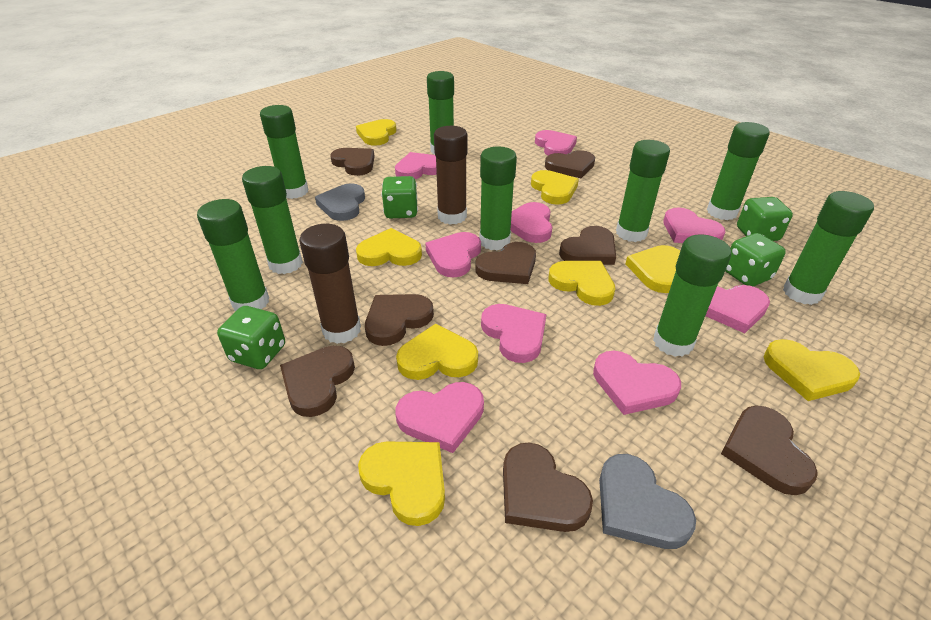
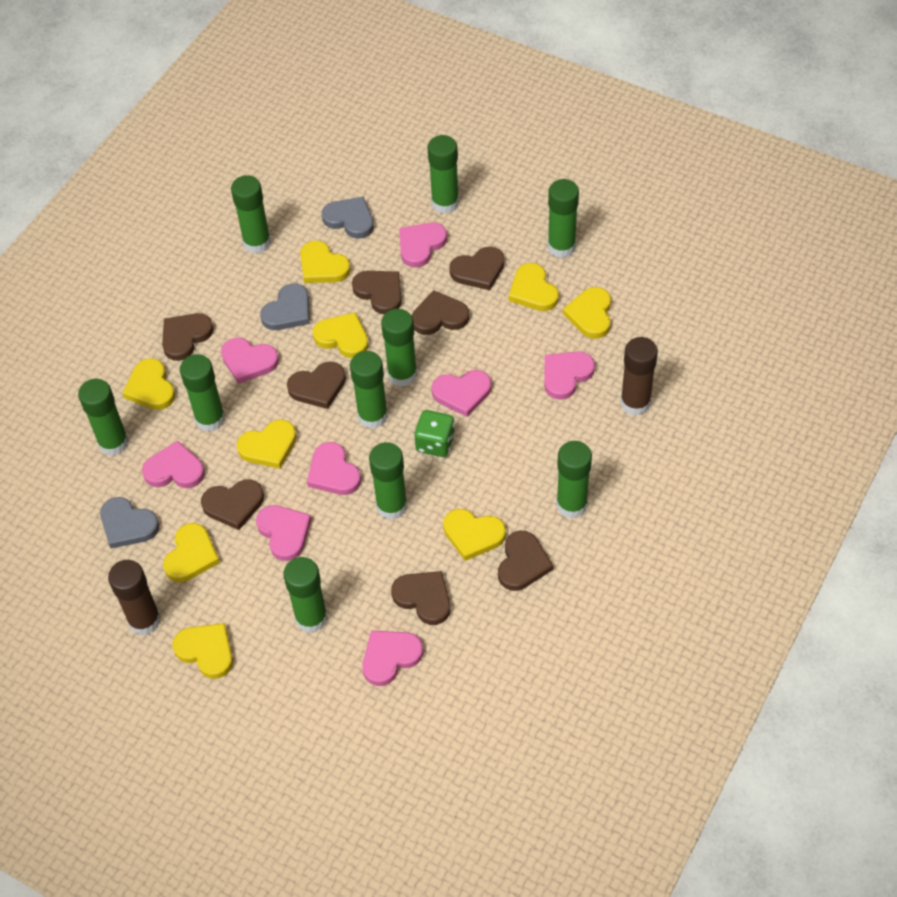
green dice: 4 -> 1
green glue stick: 9 -> 10
grey heart: 2 -> 3
pink heart: 9 -> 8
yellow heart: 8 -> 9

